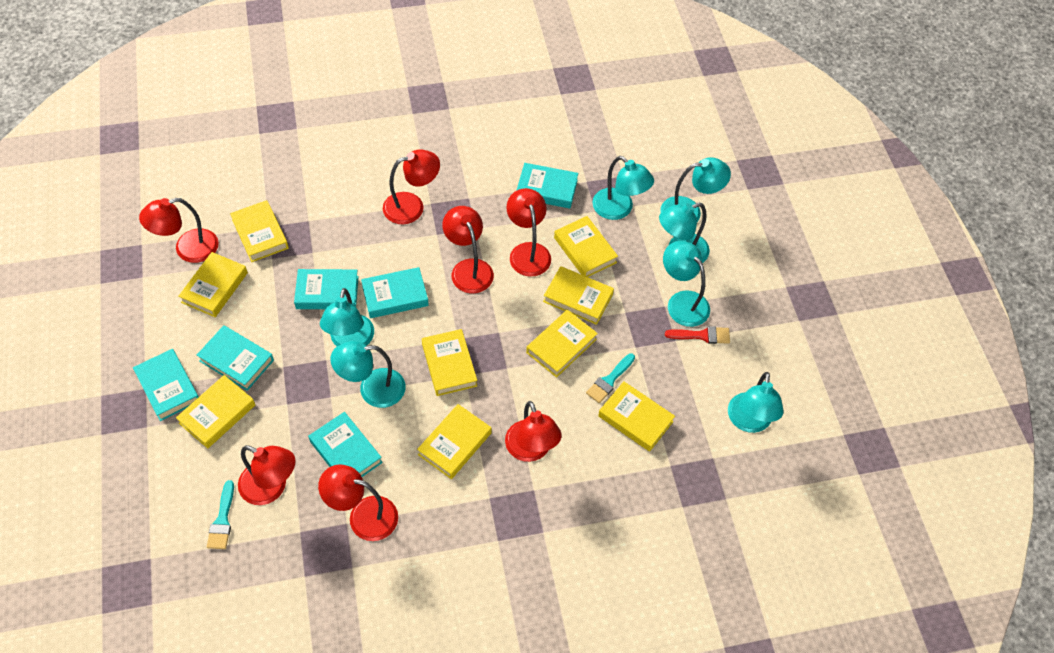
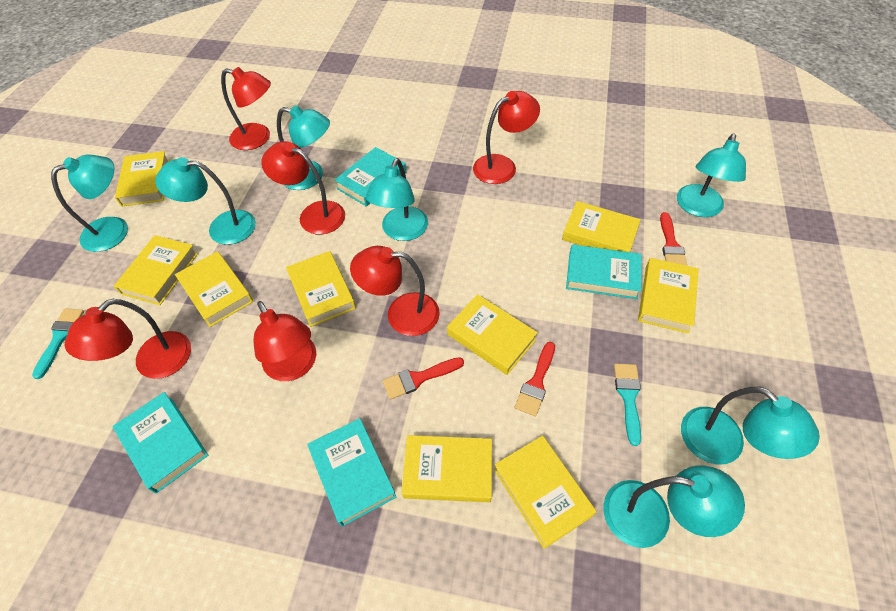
red brush: 1 -> 3
red lamp: 7 -> 6
turquoise book: 6 -> 4

